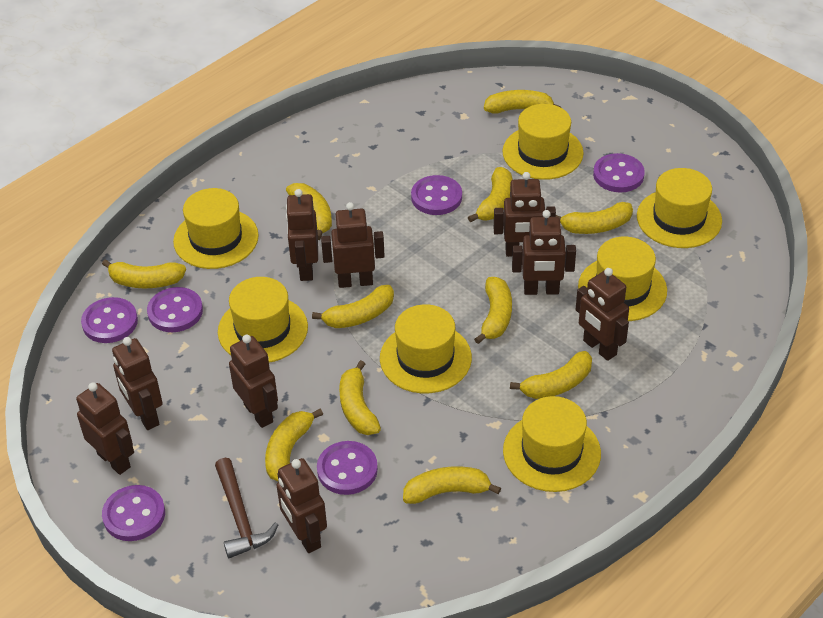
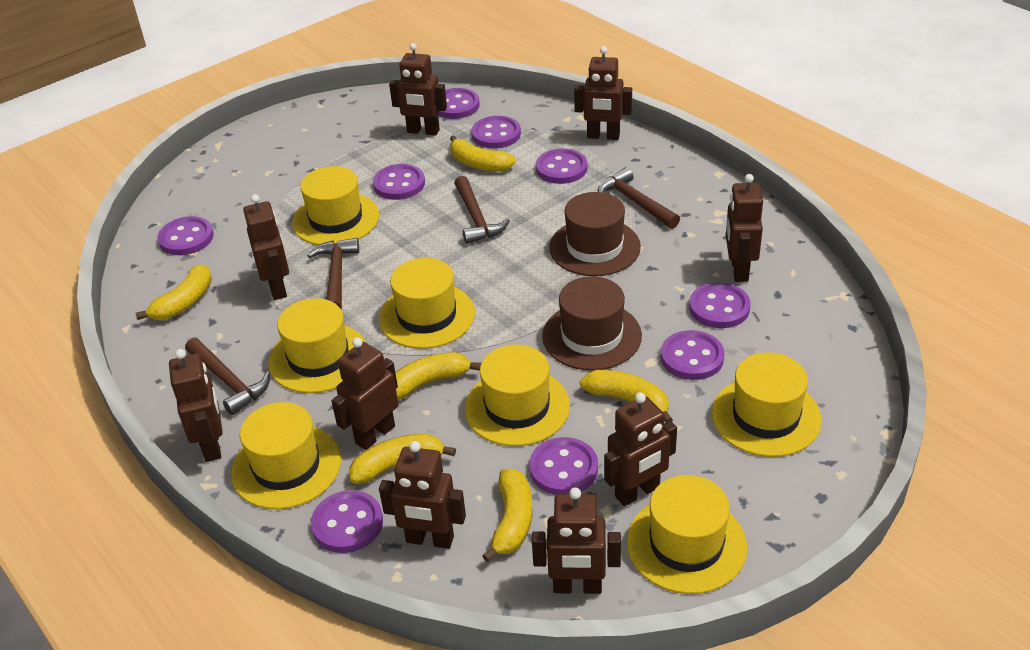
brown hammer: 1 -> 4
brown hat: 0 -> 2
purple button: 6 -> 9
yellow banana: 11 -> 6

